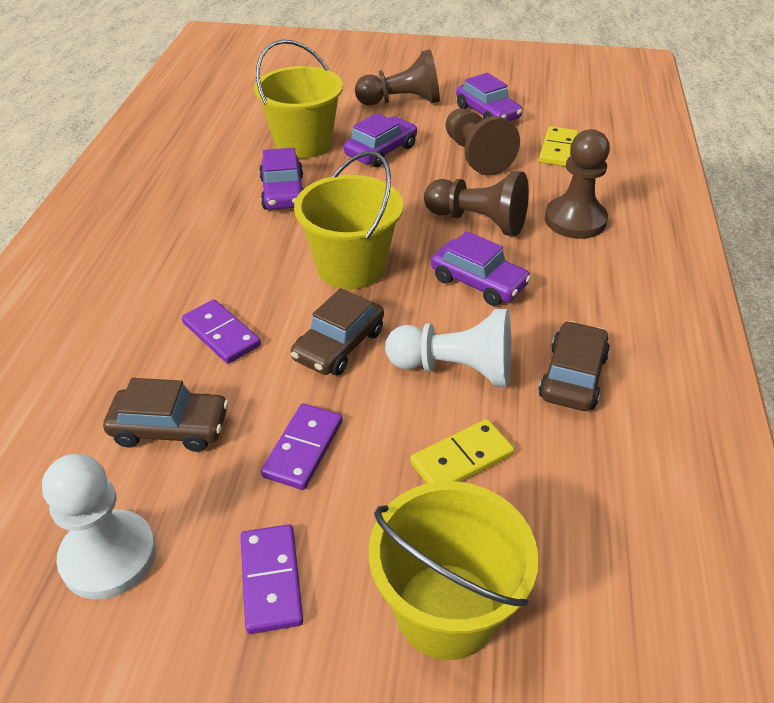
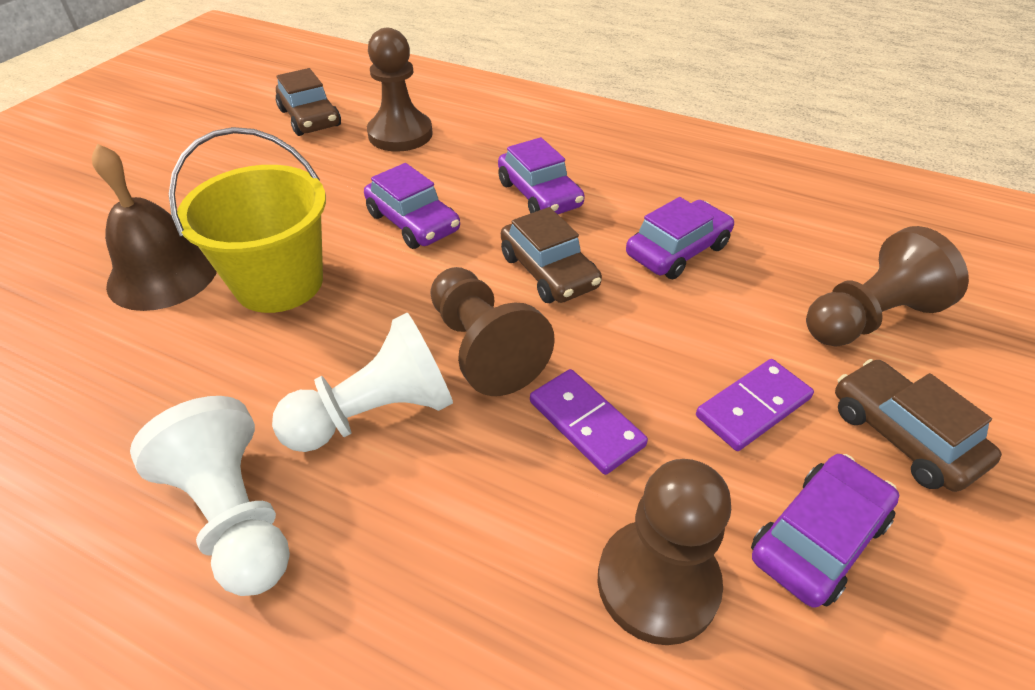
brown bell: 0 -> 1
purple domino: 3 -> 2
yellow bucket: 3 -> 1
yellow domino: 2 -> 0

